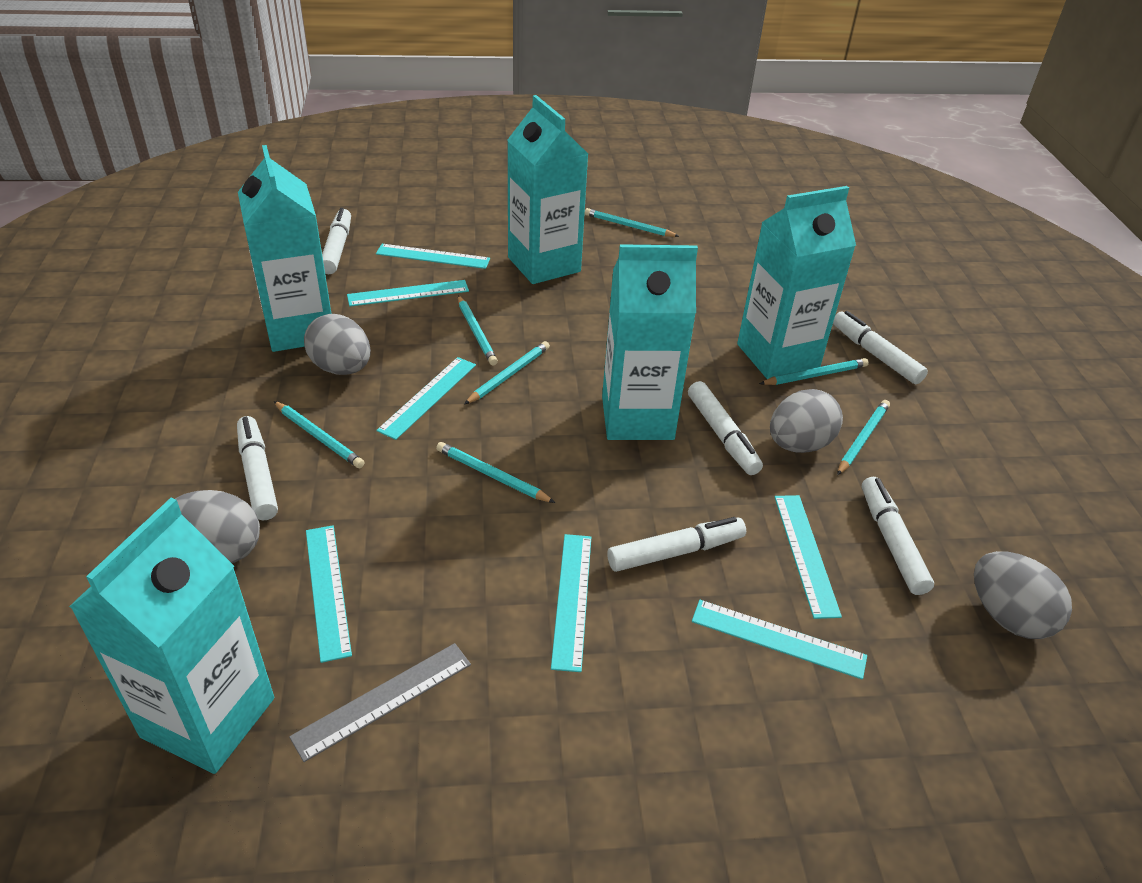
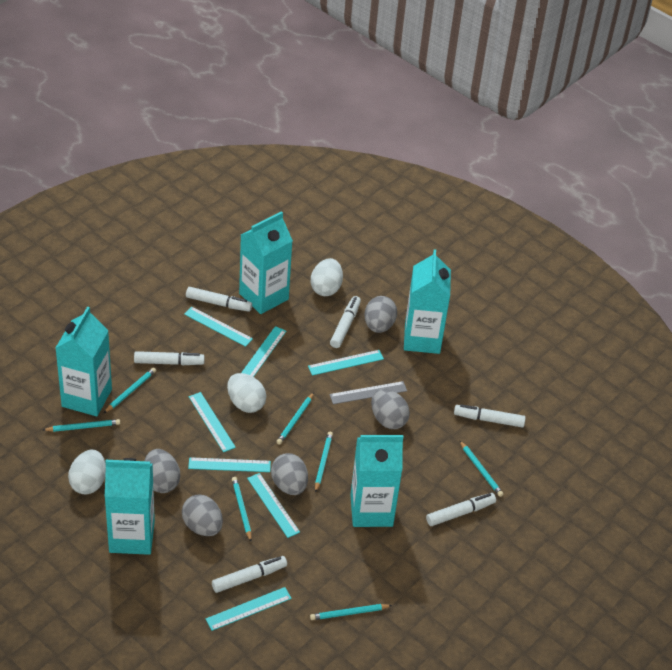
grey egg: 4 -> 5
white egg: 0 -> 3

